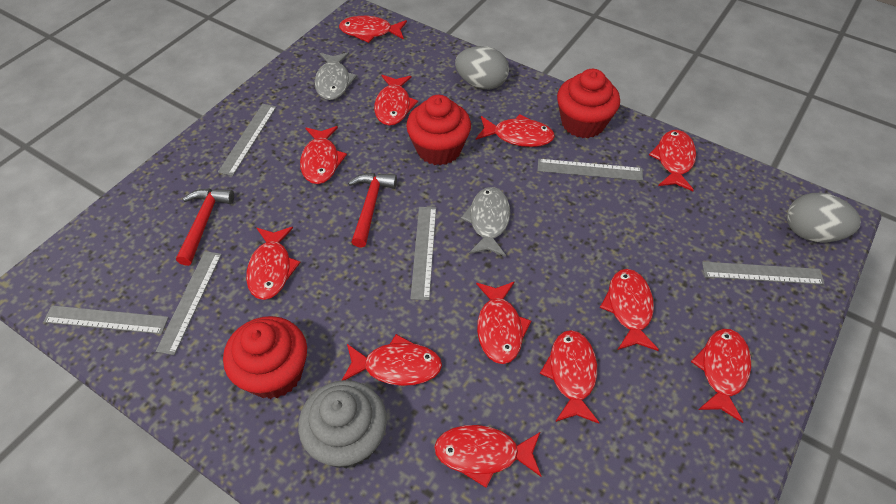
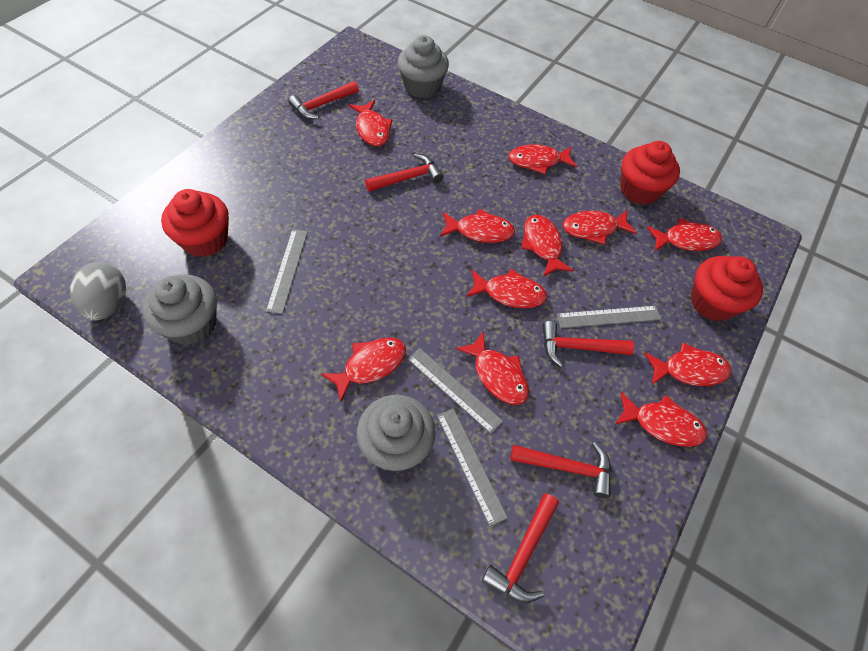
grey cupcake: 1 -> 3
grey egg: 2 -> 1
grey fish: 2 -> 0
grey ruler: 6 -> 4
red fish: 12 -> 11
red hammer: 2 -> 5

